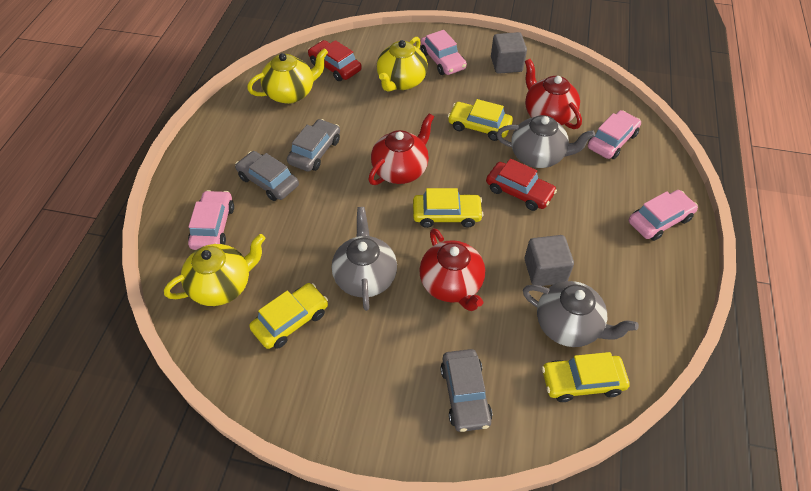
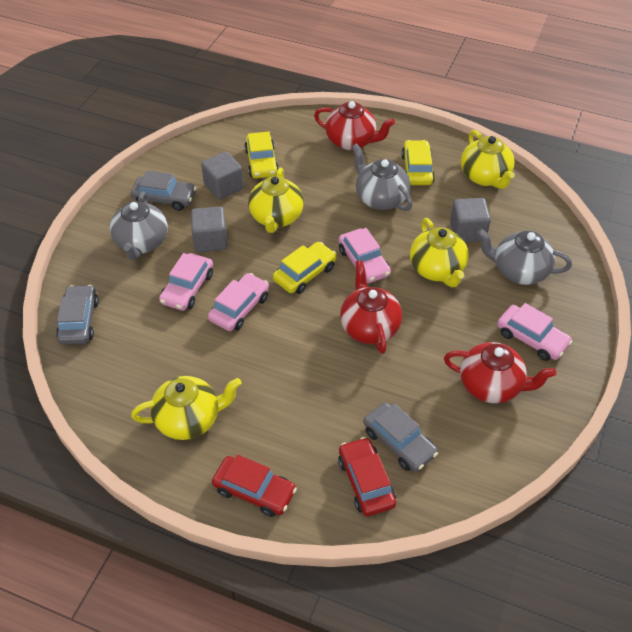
grey cube: 2 -> 3
yellow car: 4 -> 3
yellow teapot: 3 -> 4

